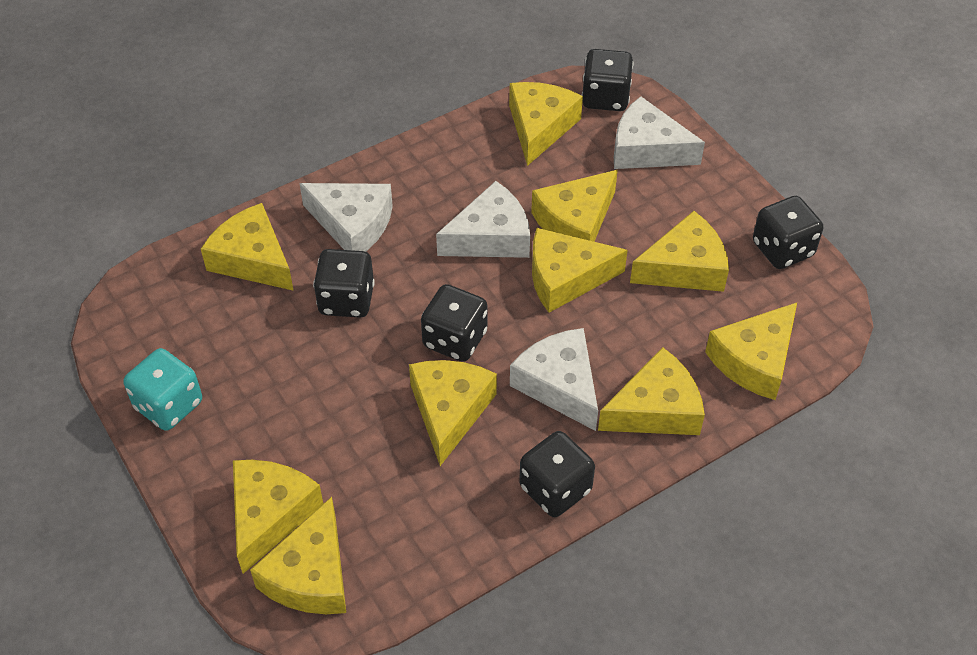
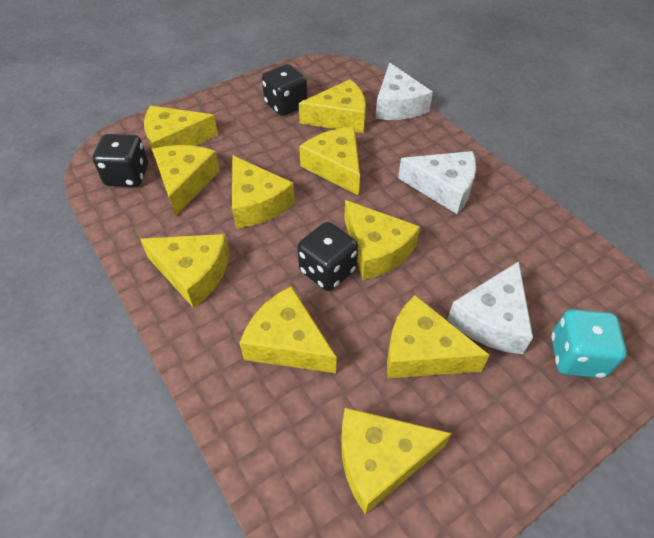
black dice: 5 -> 3
white cheese: 4 -> 3

